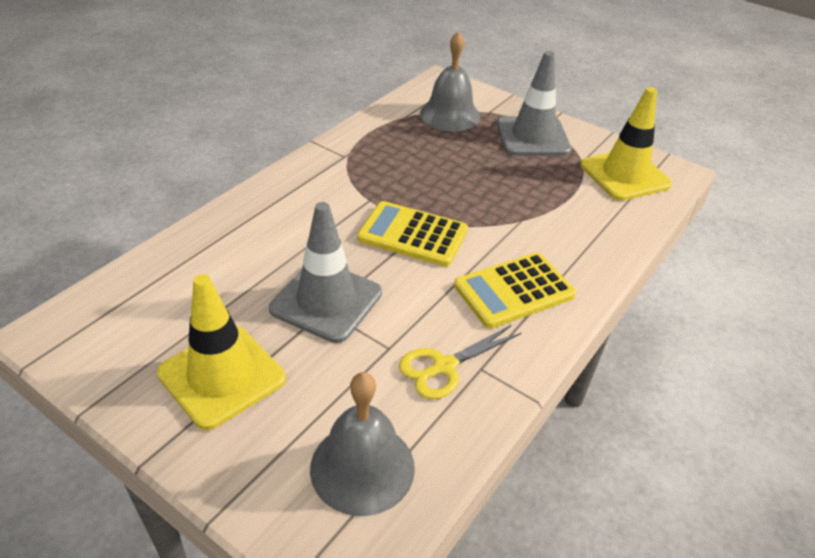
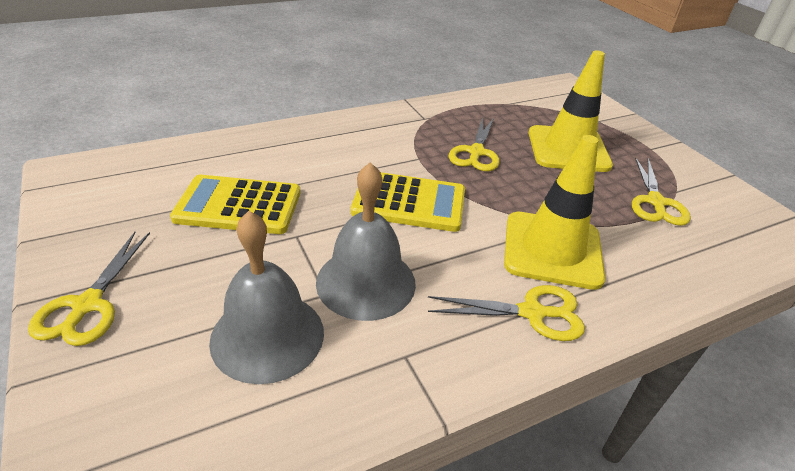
grey traffic cone: 2 -> 0
yellow scissors: 1 -> 4

